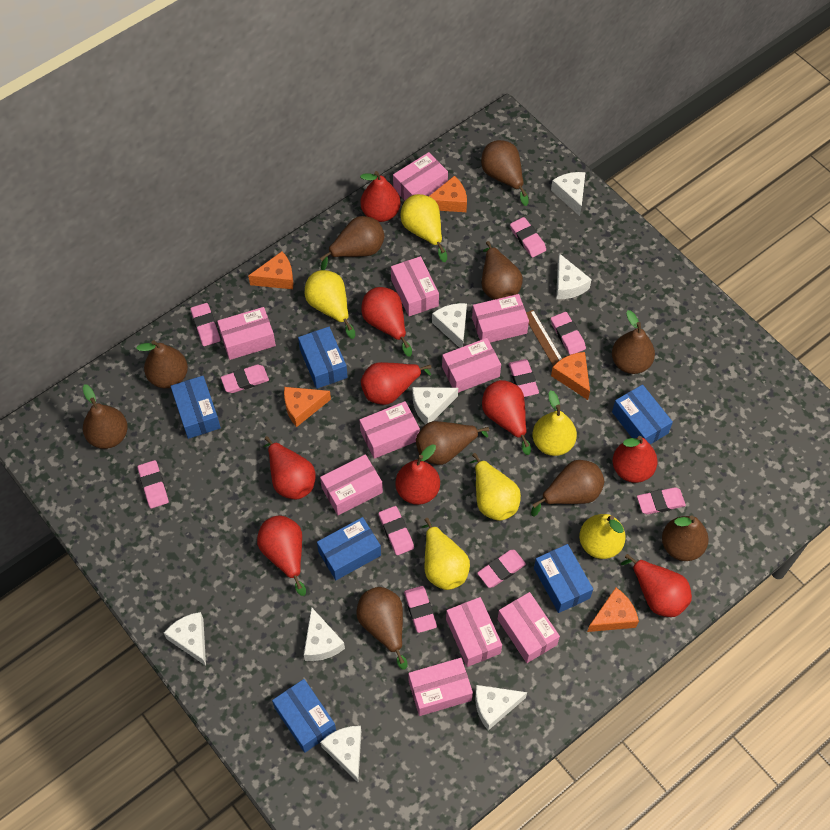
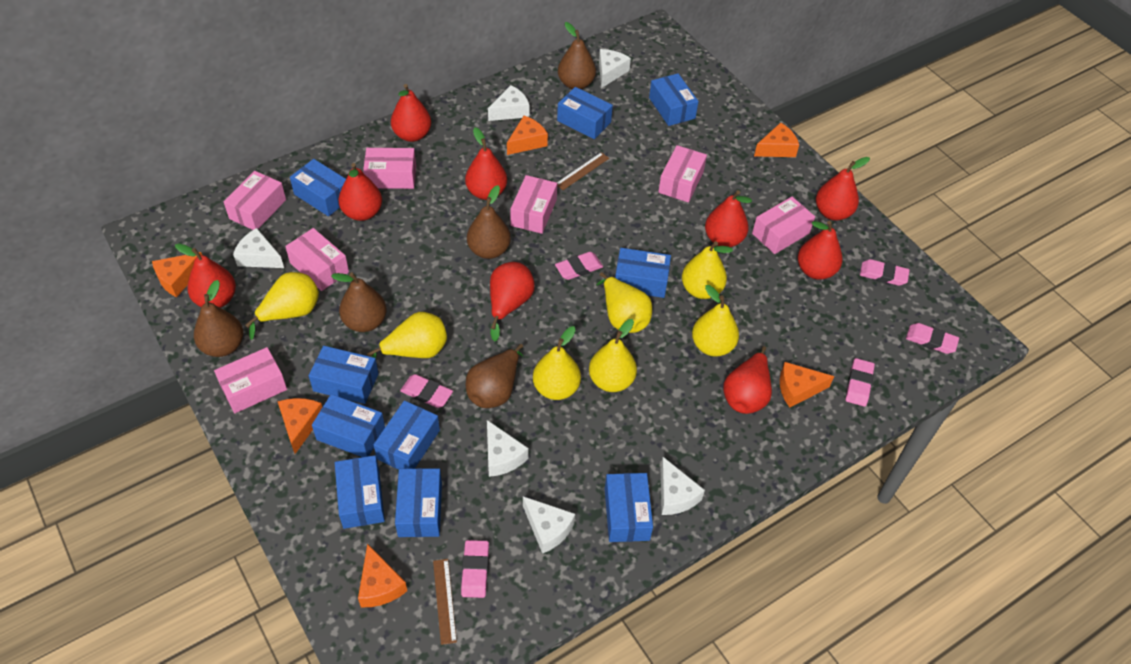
blue box: 6 -> 10
brown pear: 10 -> 5
brown ruler: 1 -> 2
orange cheese: 5 -> 6
pink box: 10 -> 7
pink eraser: 10 -> 6
white cheese: 8 -> 6
yellow pear: 6 -> 7

